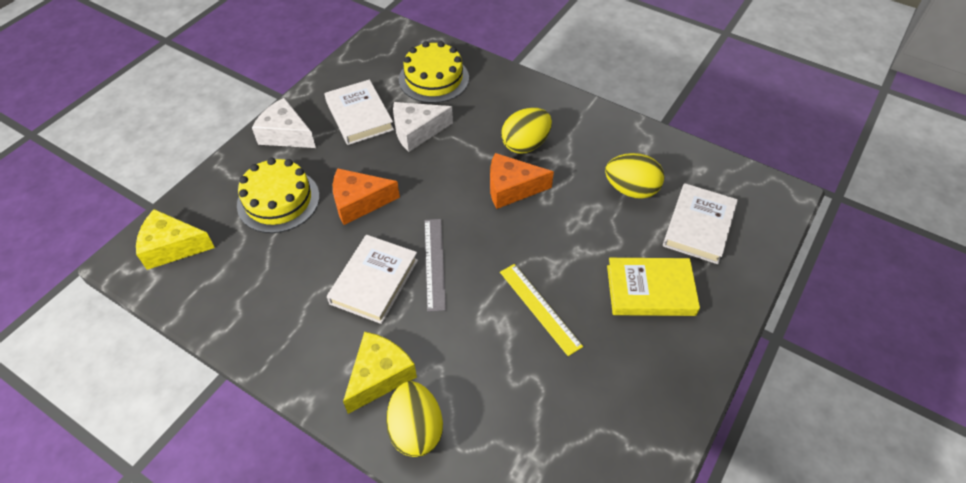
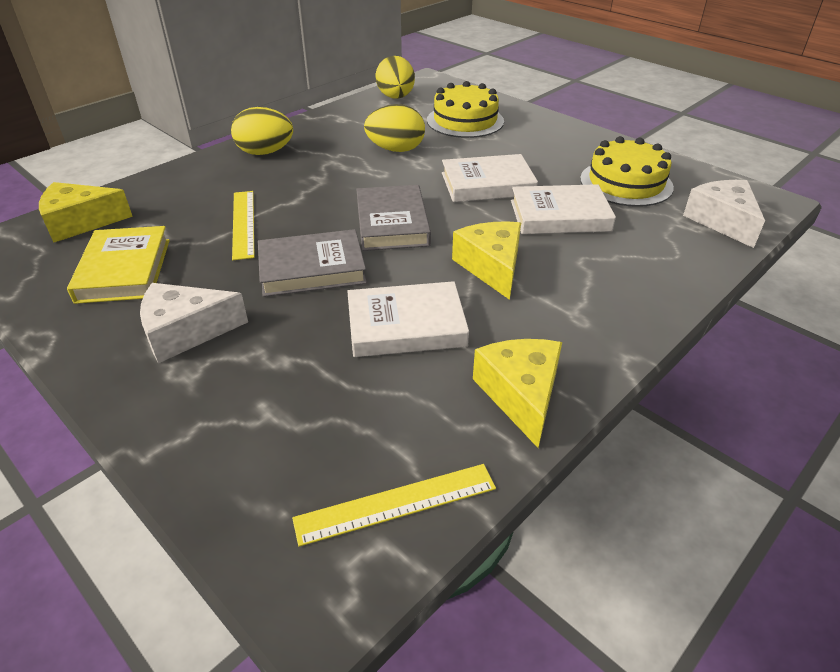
grey book: 0 -> 2
grey ruler: 1 -> 0
orange cheese: 2 -> 0
yellow cheese: 2 -> 3
yellow ruler: 1 -> 2

